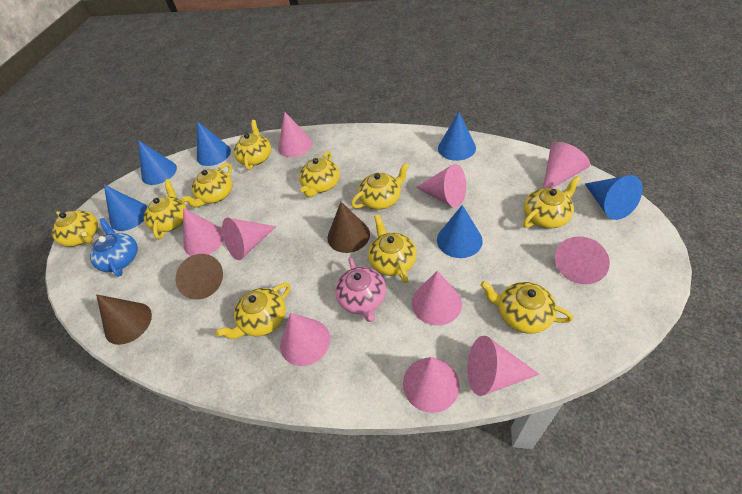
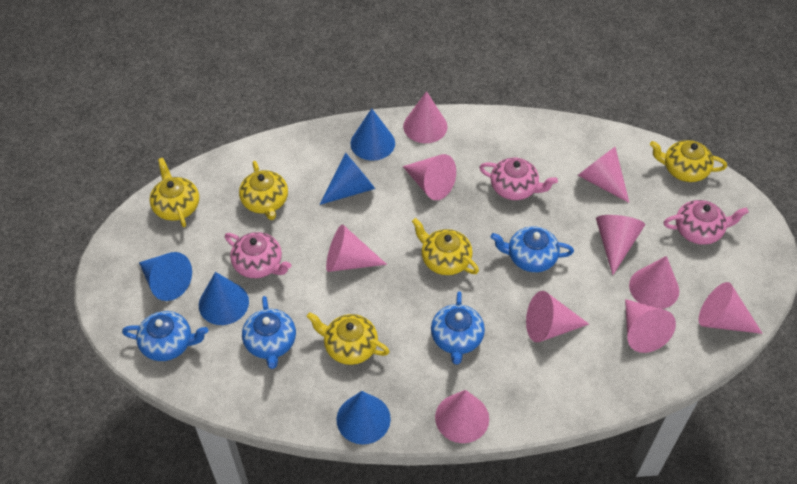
blue cone: 6 -> 5
blue teapot: 1 -> 4
brown cone: 3 -> 0
pink teapot: 1 -> 3
yellow teapot: 10 -> 5

